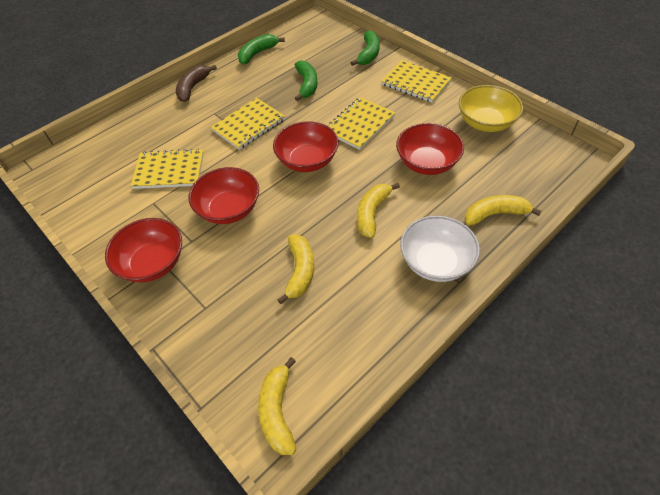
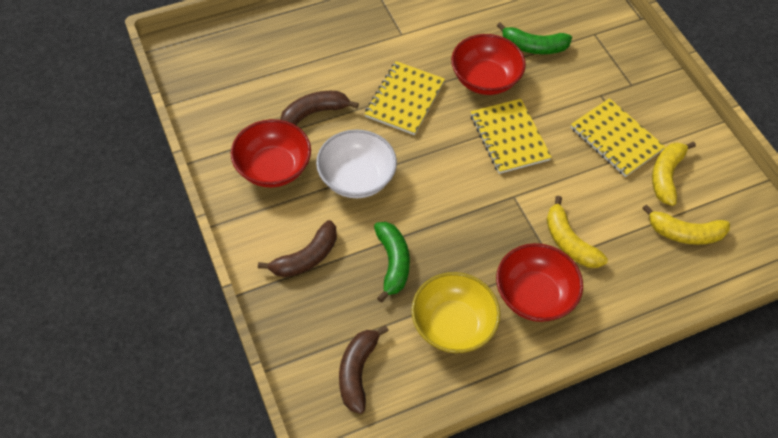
brown banana: 1 -> 3
green banana: 3 -> 2
red bowl: 4 -> 3
yellow banana: 4 -> 3
yellow notebook: 4 -> 3

